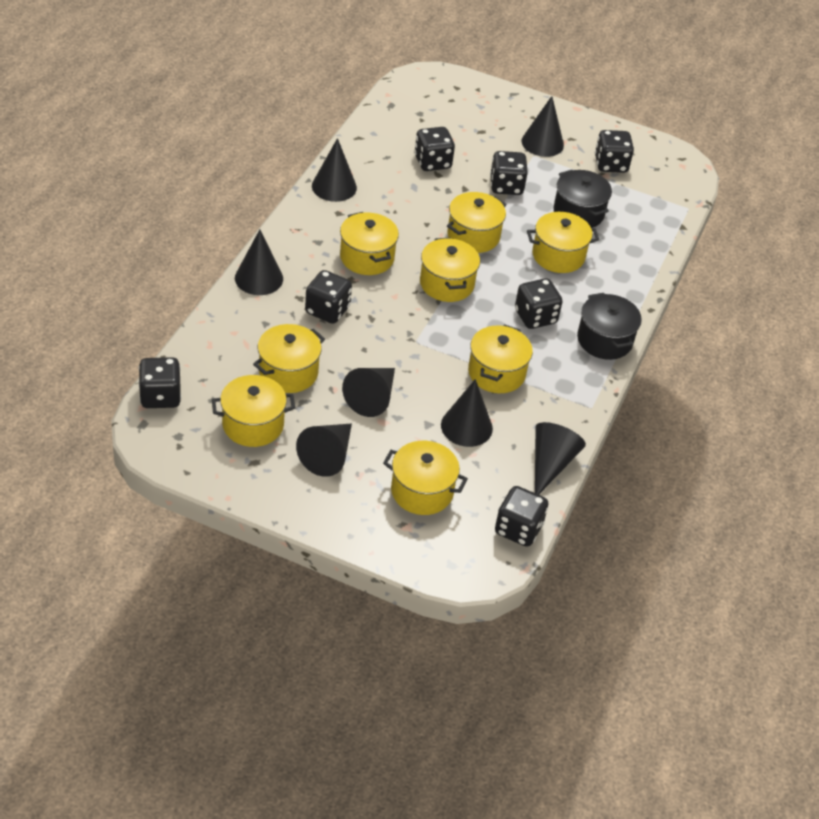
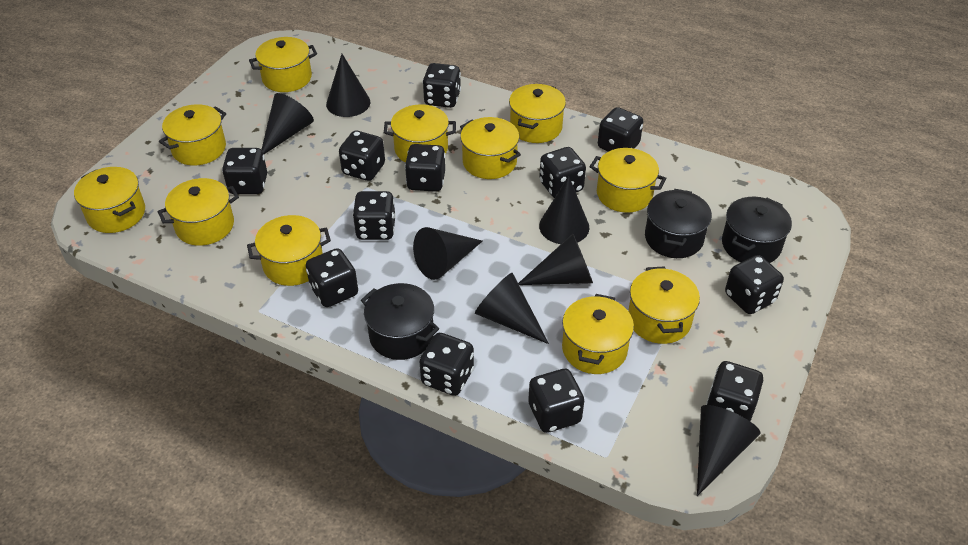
black dice: 7 -> 12
black pot: 2 -> 3
yellow pot: 8 -> 11

